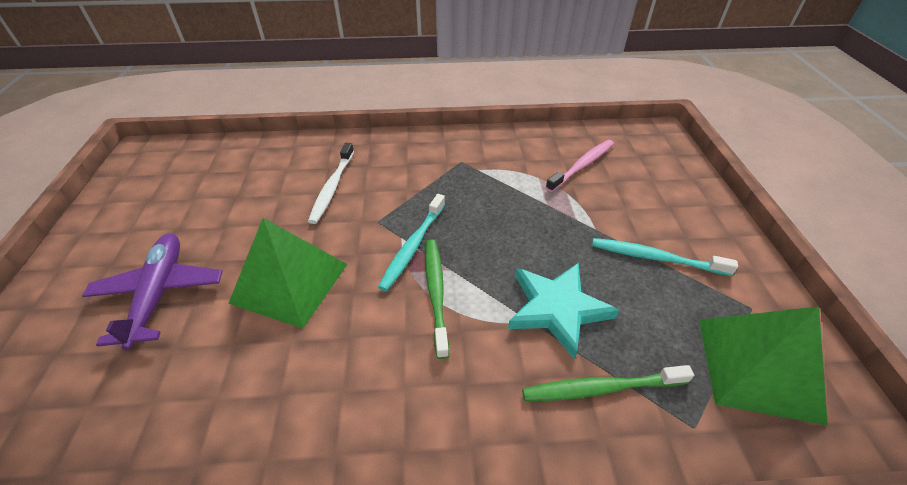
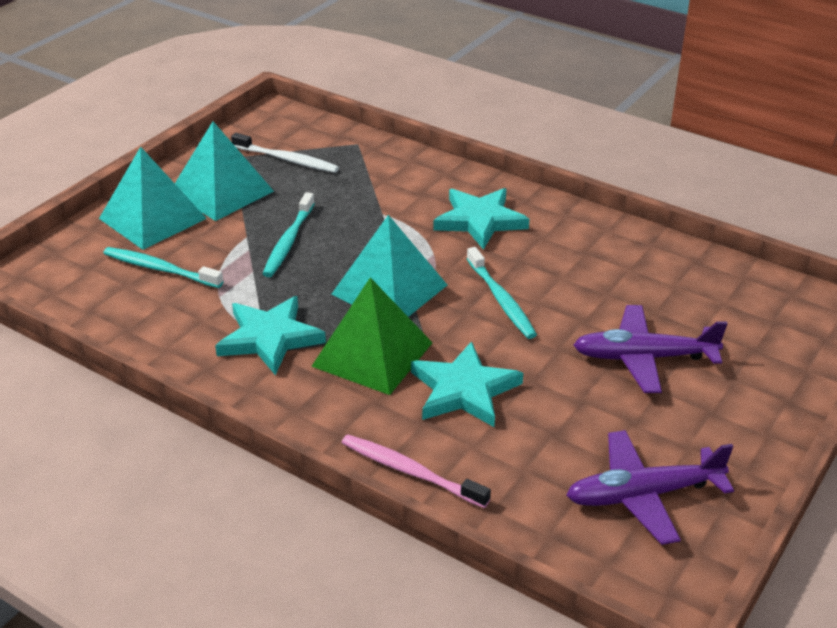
green pyramid: 2 -> 1
green toothbrush: 2 -> 0
purple plane: 1 -> 2
turquoise pyramid: 0 -> 3
turquoise star: 1 -> 3
turquoise toothbrush: 2 -> 3

